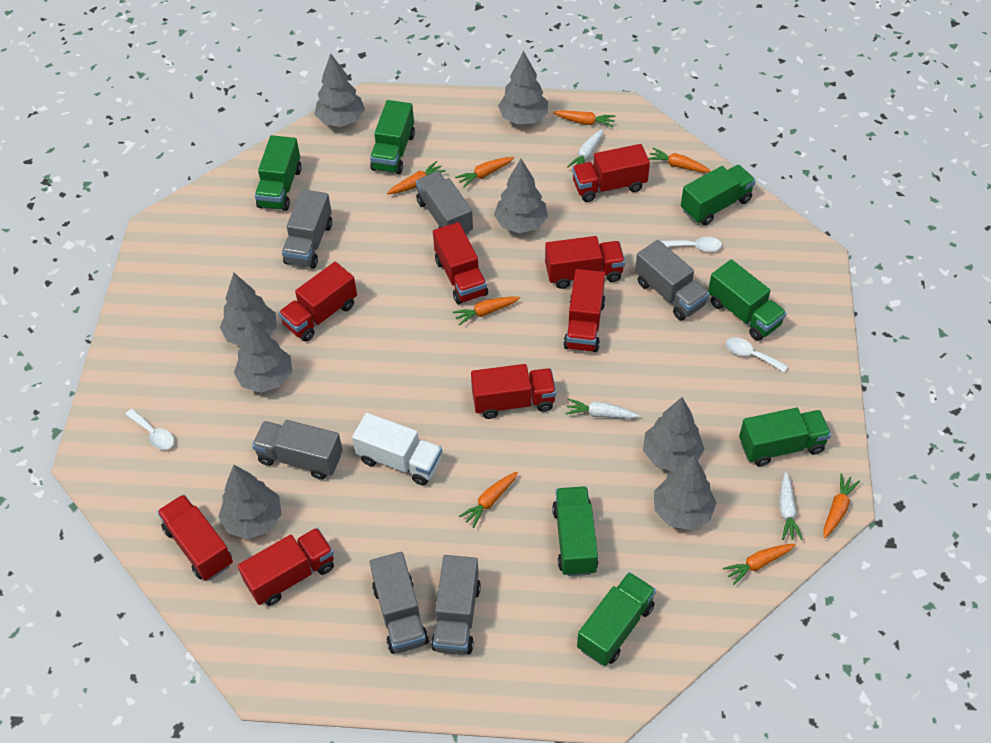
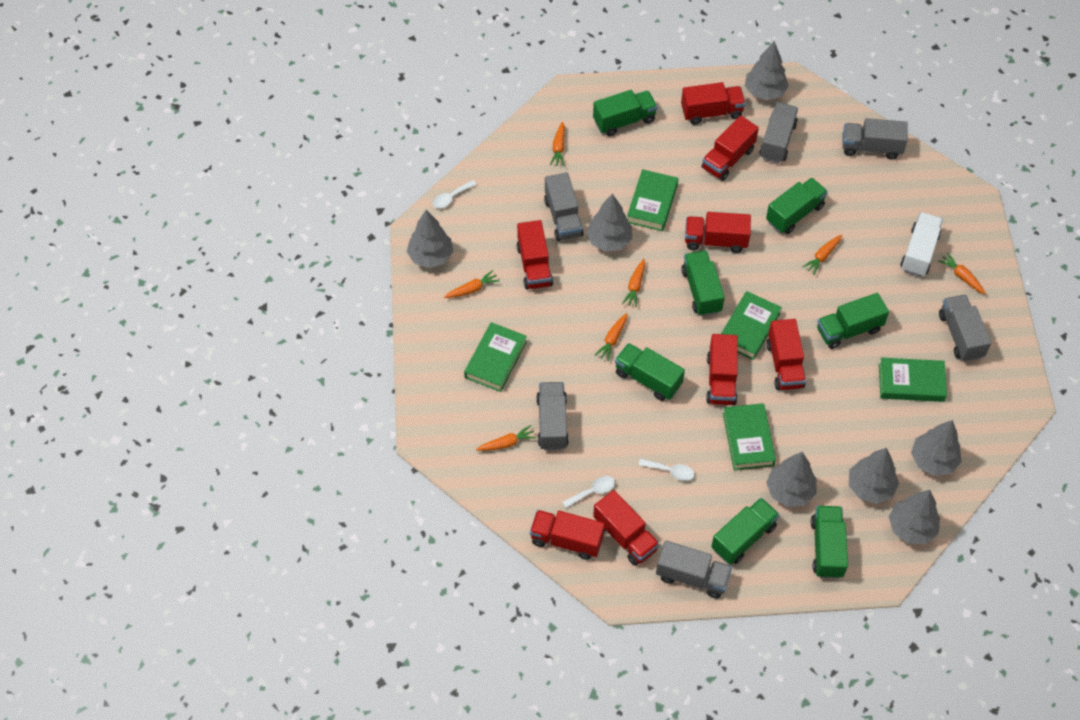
green book: 0 -> 5
grey tree: 8 -> 7
orange carrot: 8 -> 7
white carrot: 3 -> 0

